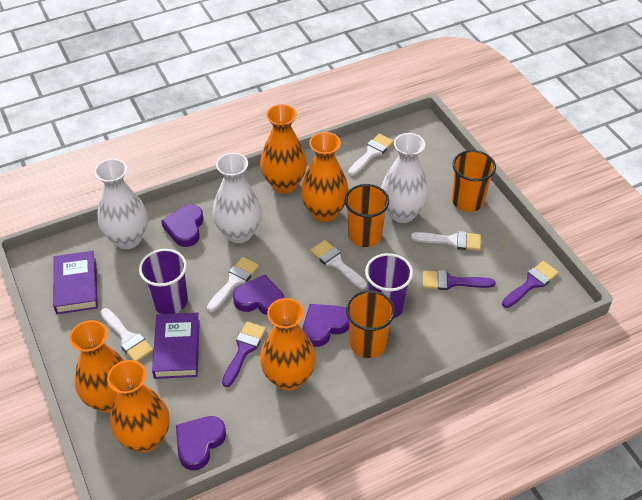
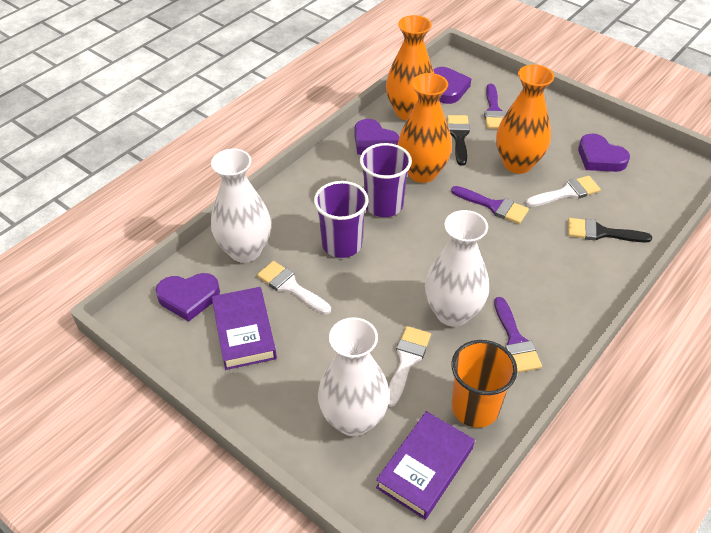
black brush: 0 -> 2
orange cup: 3 -> 1
orange vase: 5 -> 3
white brush: 5 -> 3

